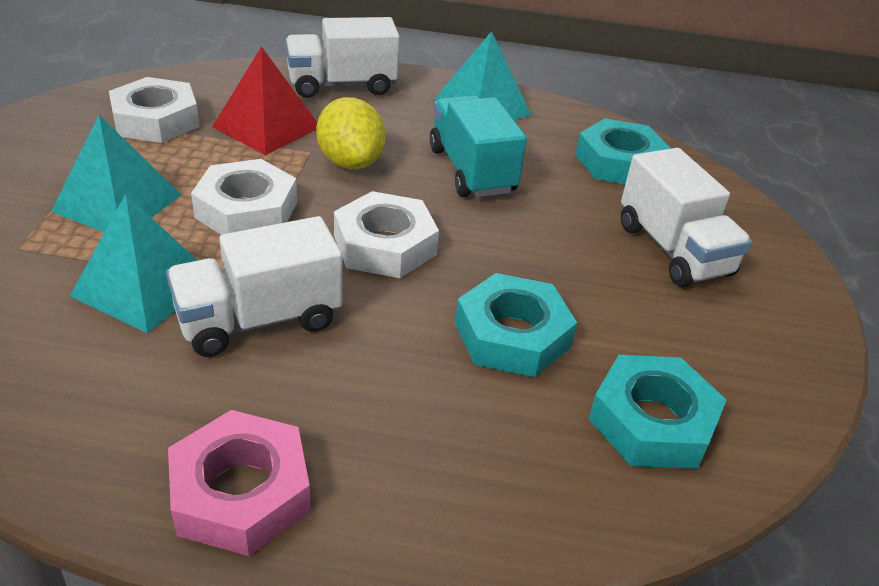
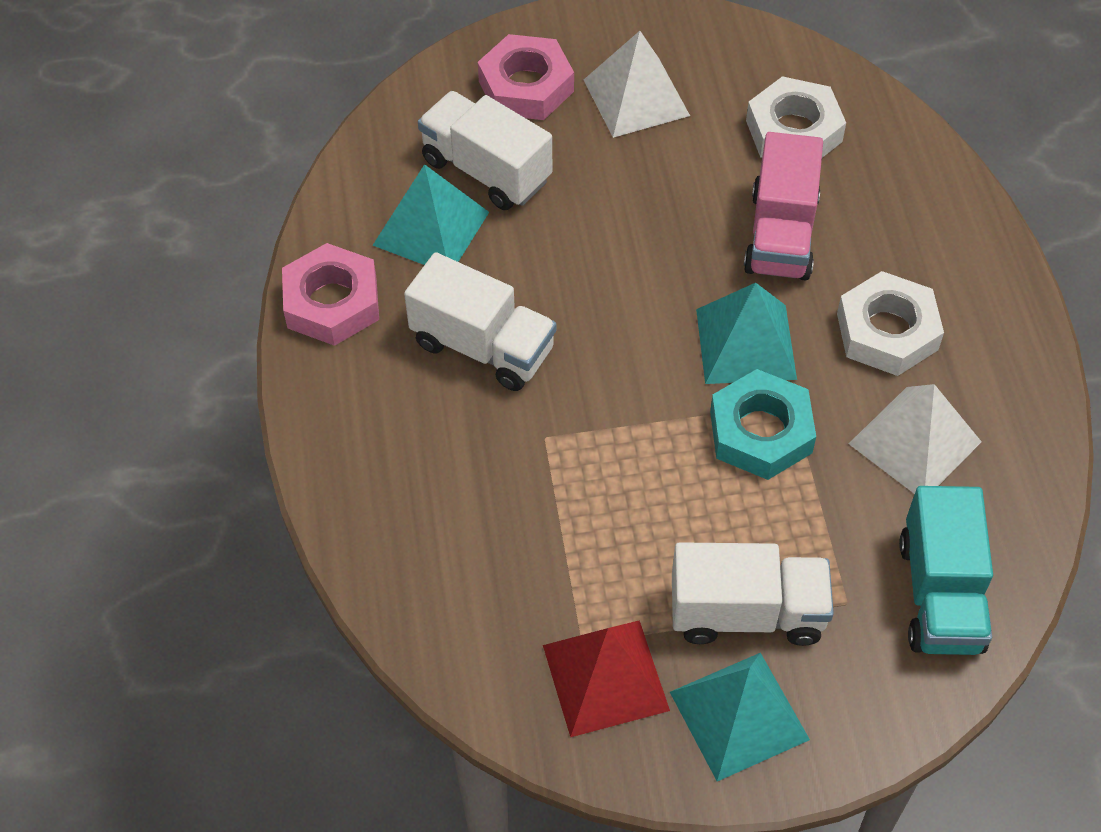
pink nut: 1 -> 2
pink truck: 0 -> 1
turquoise nut: 3 -> 1
white nut: 3 -> 2
white pyramid: 0 -> 2
yellow lemon: 1 -> 0

